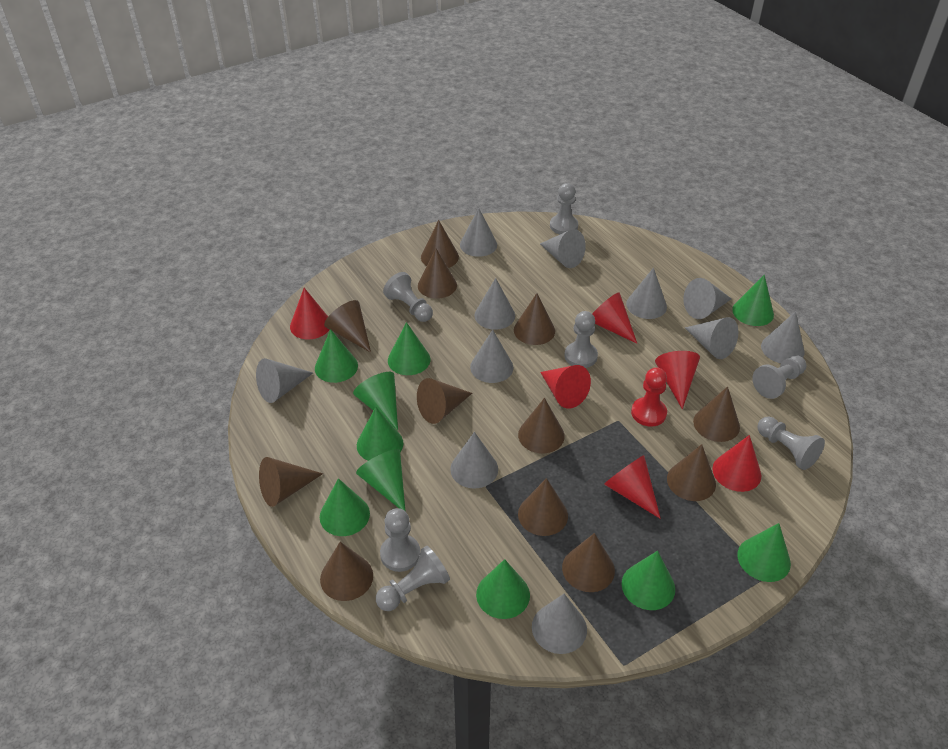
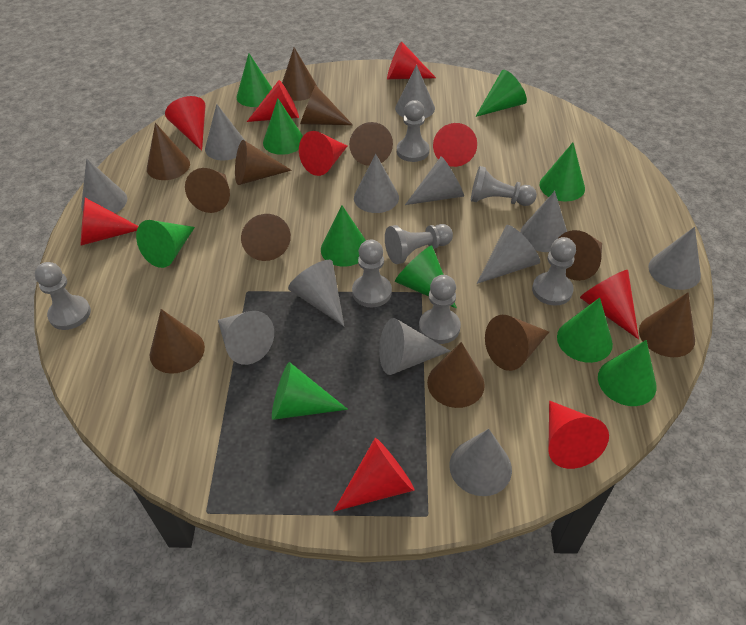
grey cone: 11 -> 12
red cone: 6 -> 9
red pawn: 1 -> 0

